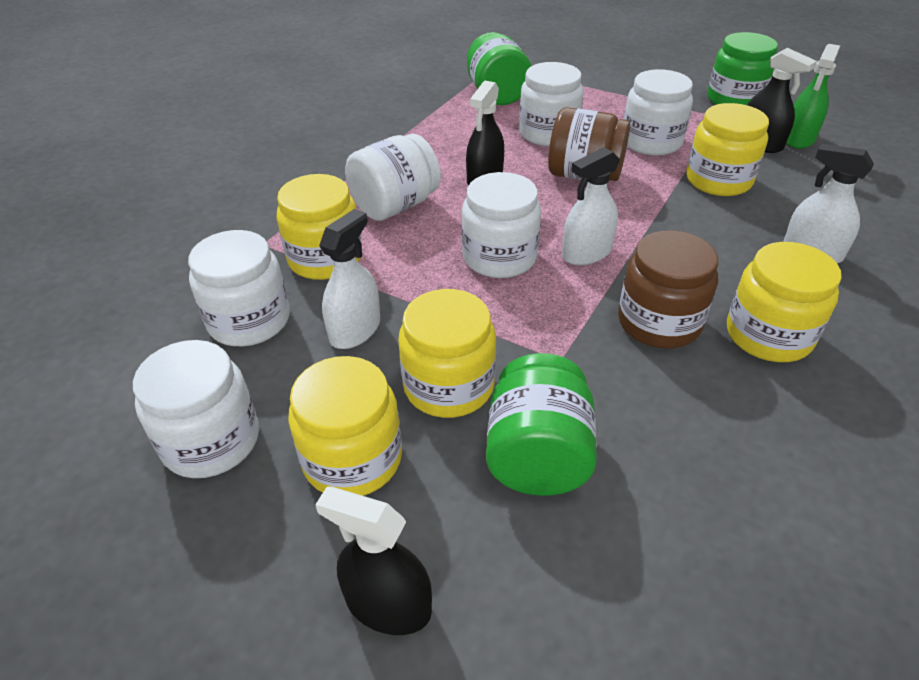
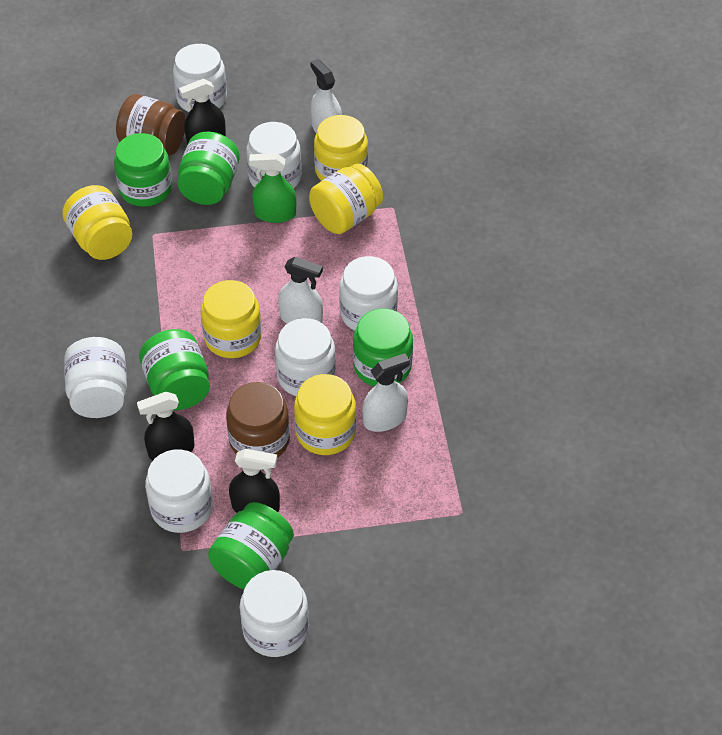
green jar: 3 -> 5
white jar: 6 -> 7

